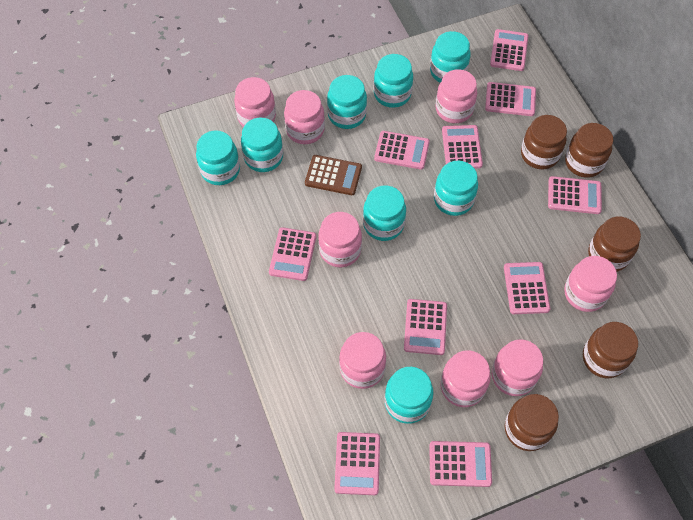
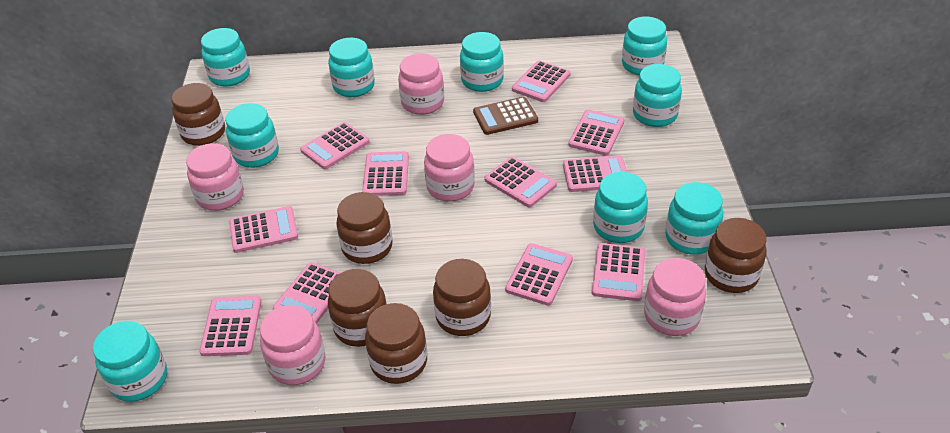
brown jar: 5 -> 6
pink calculator: 10 -> 11
pink jar: 8 -> 5
turquoise jar: 8 -> 9

